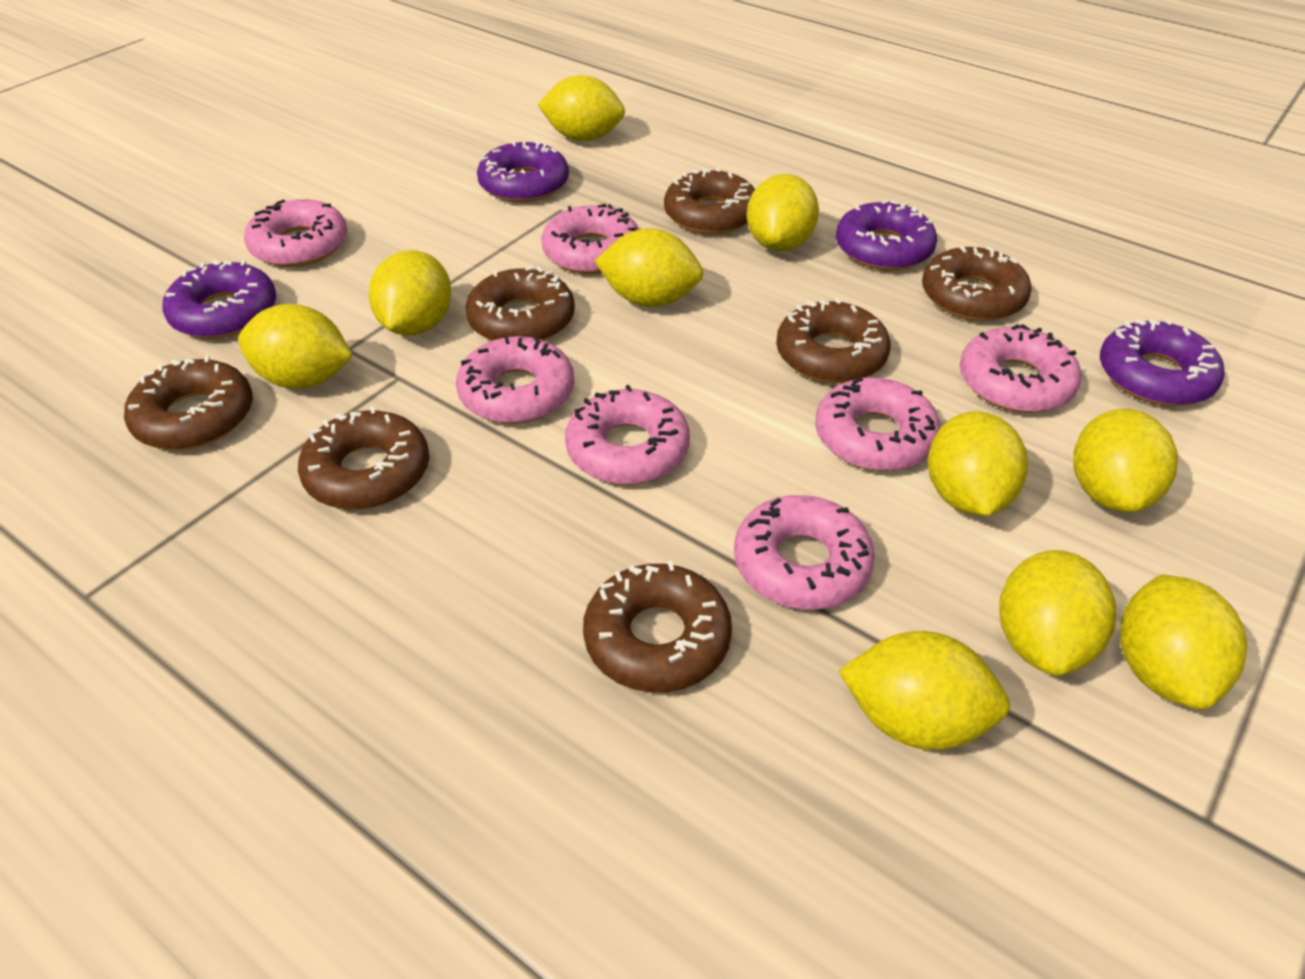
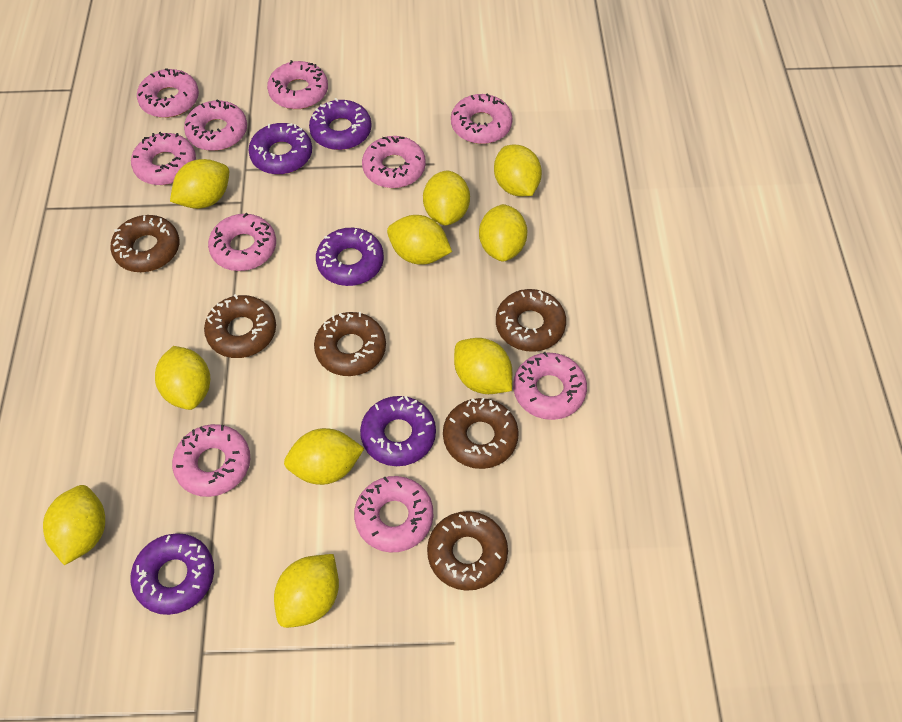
brown donut: 7 -> 6
pink donut: 7 -> 10
purple donut: 4 -> 5

